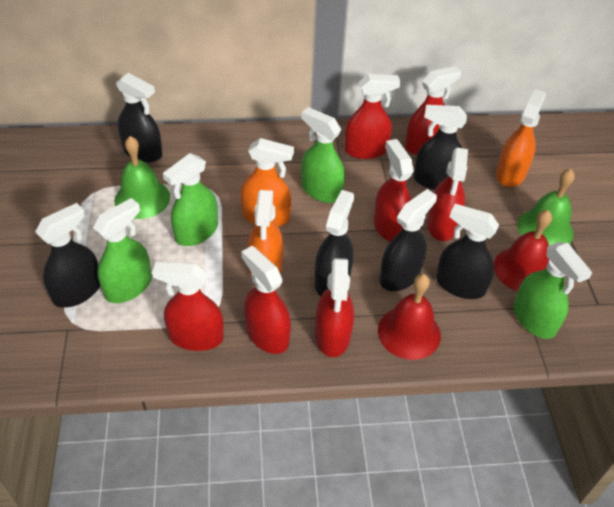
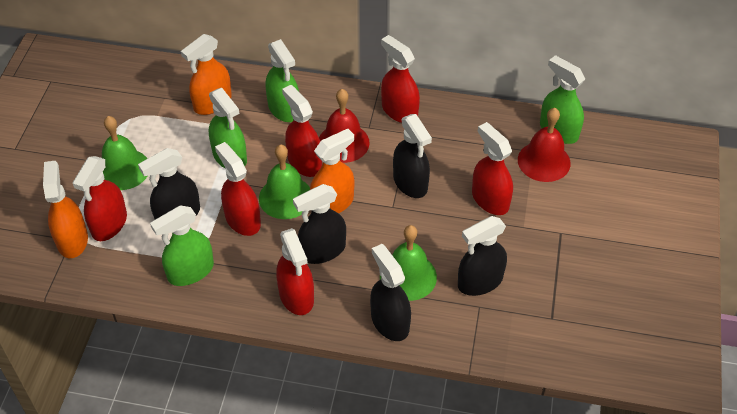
black spray bottle: 6 -> 5
green bell: 2 -> 3
red spray bottle: 7 -> 6

